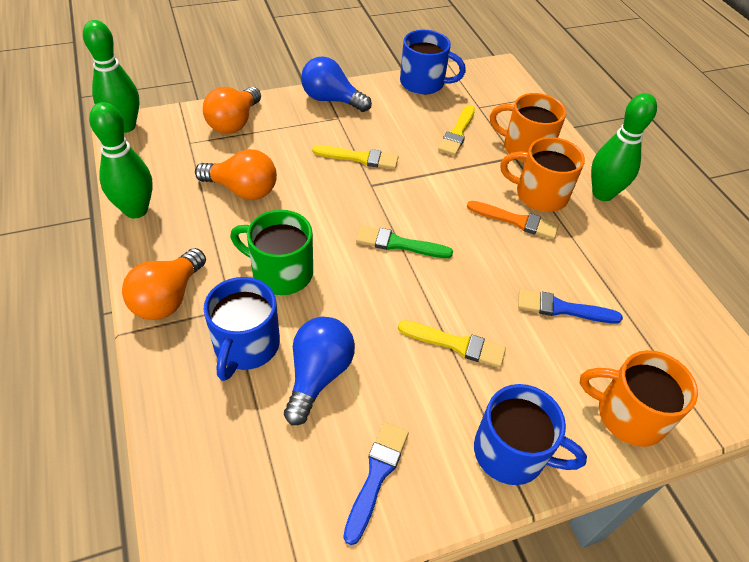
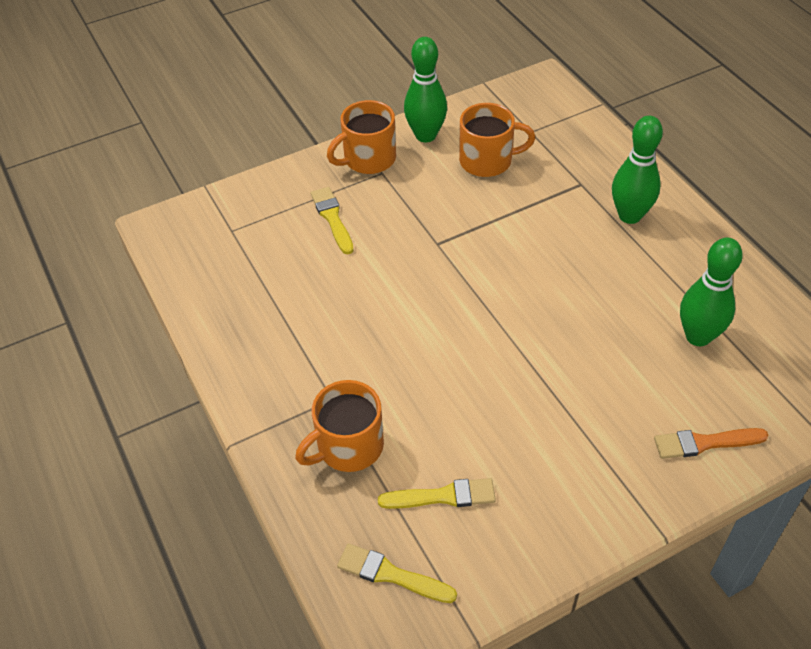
blue brush: 2 -> 0
blue light bulb: 2 -> 0
blue mug: 3 -> 0
green brush: 1 -> 0
green mug: 1 -> 0
orange light bulb: 3 -> 0

